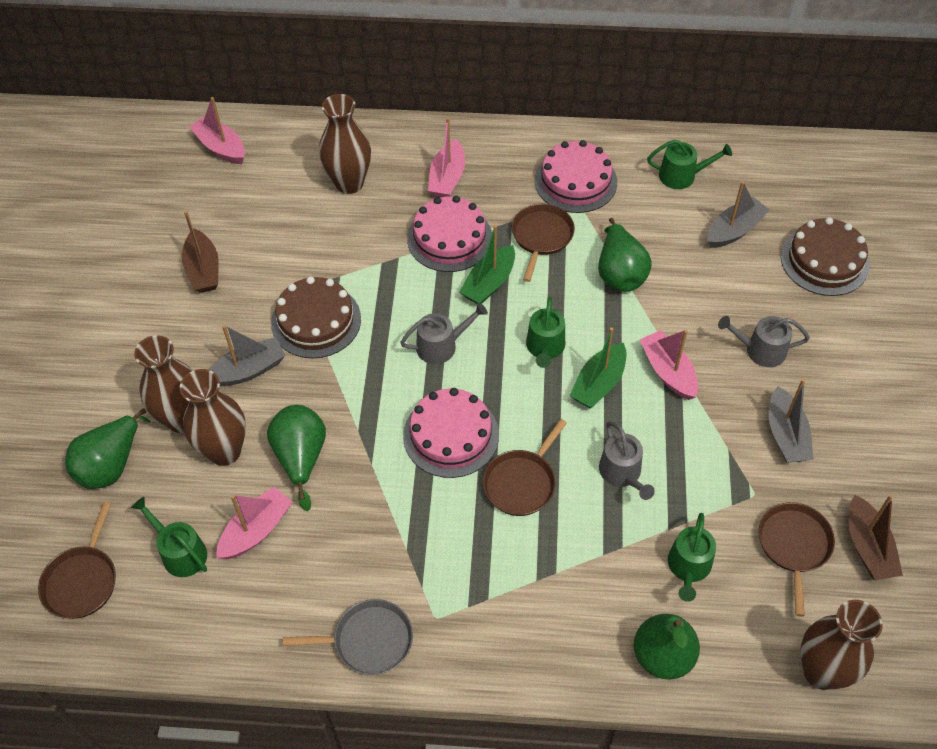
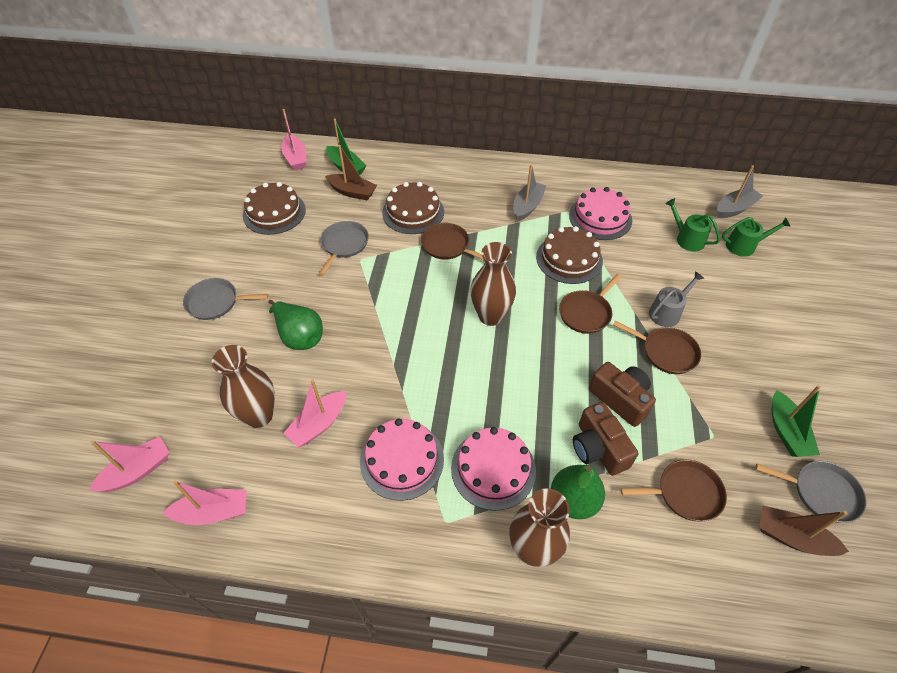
brown cake: 2 -> 3
brown camera: 0 -> 2
brown vase: 4 -> 3
green pear: 4 -> 2
green watering can: 4 -> 2
grey boat: 3 -> 2
grey pan: 1 -> 3
grey watering can: 3 -> 1

